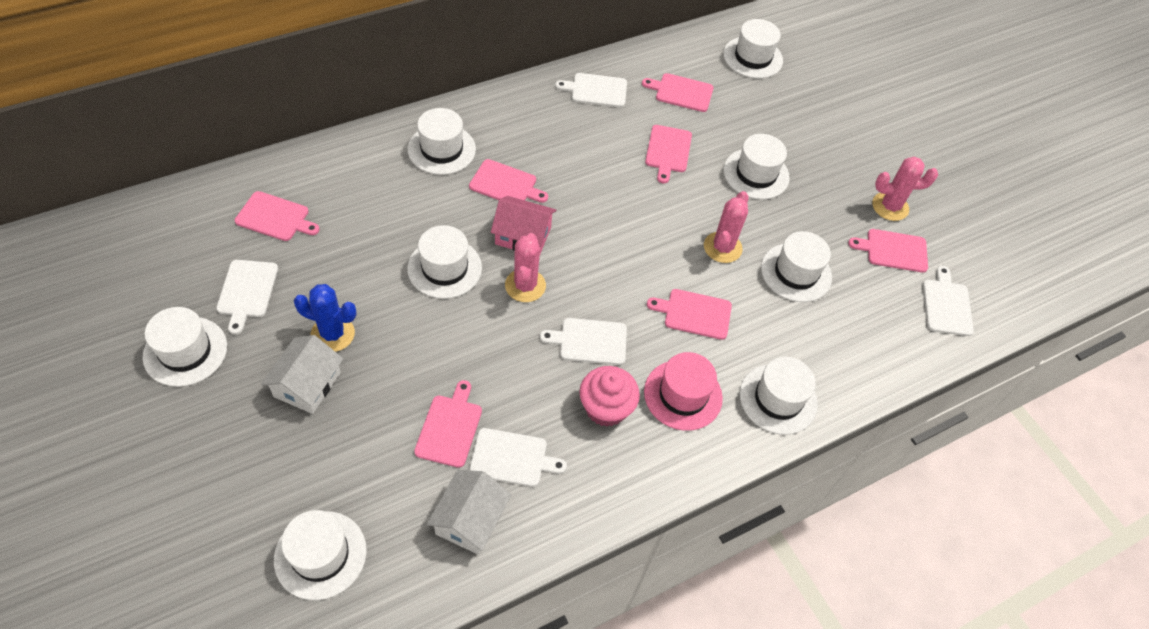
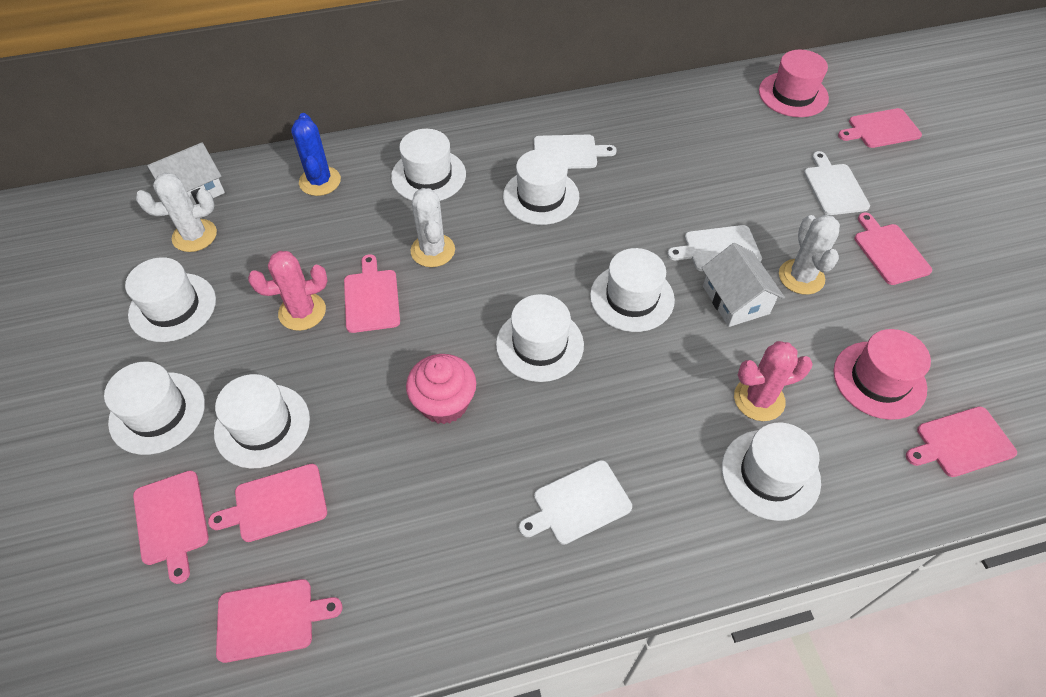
pink cactus: 3 -> 2
pink hat: 1 -> 2
pink house: 1 -> 0
white cactus: 0 -> 3
white cutting board: 5 -> 4

